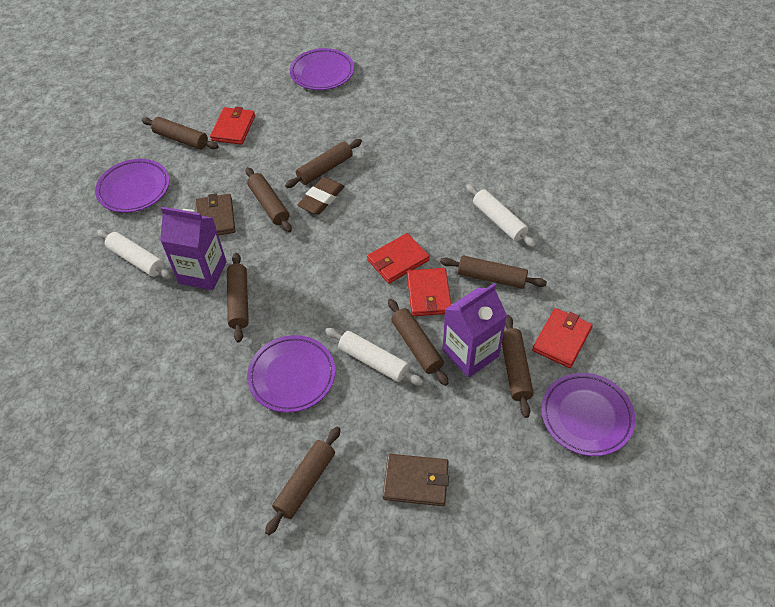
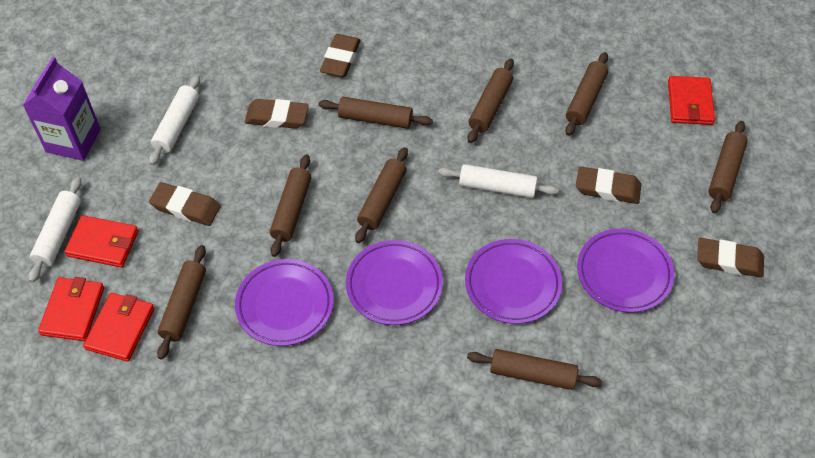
brown eraser: 1 -> 5
brown wallet: 2 -> 0
purple carton: 2 -> 1

